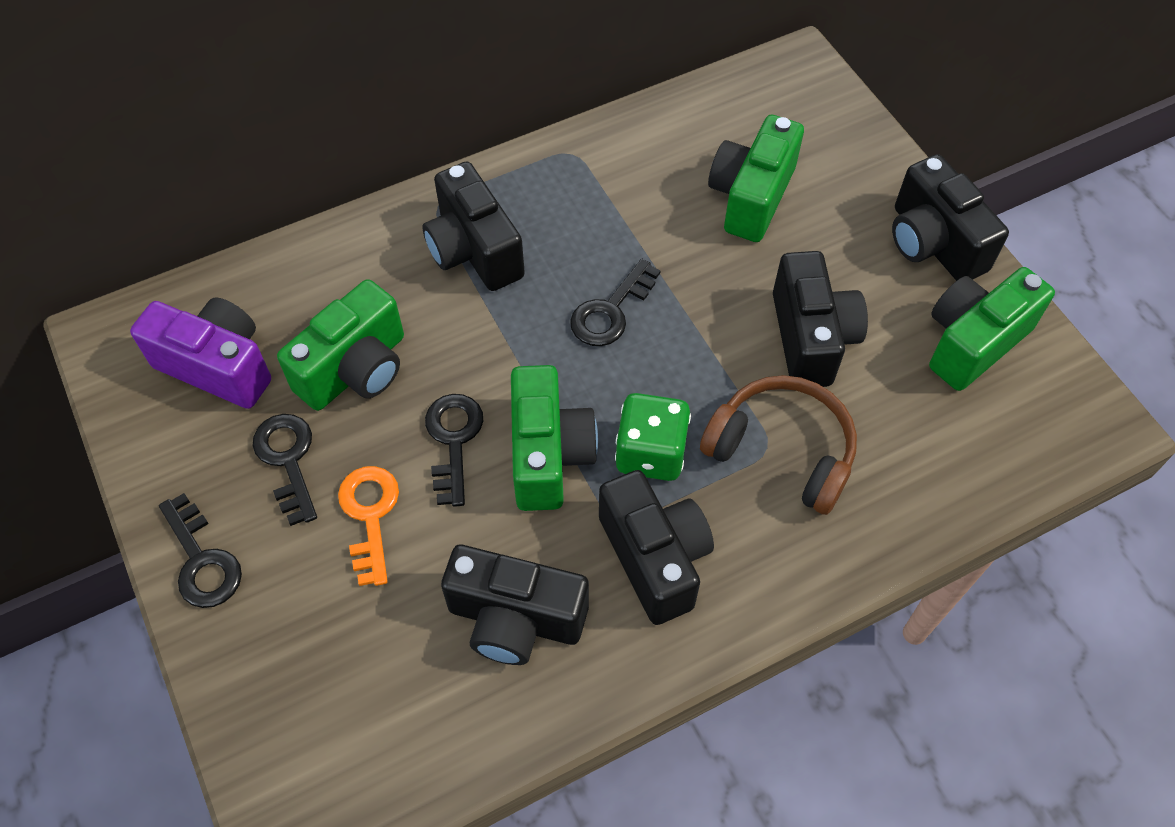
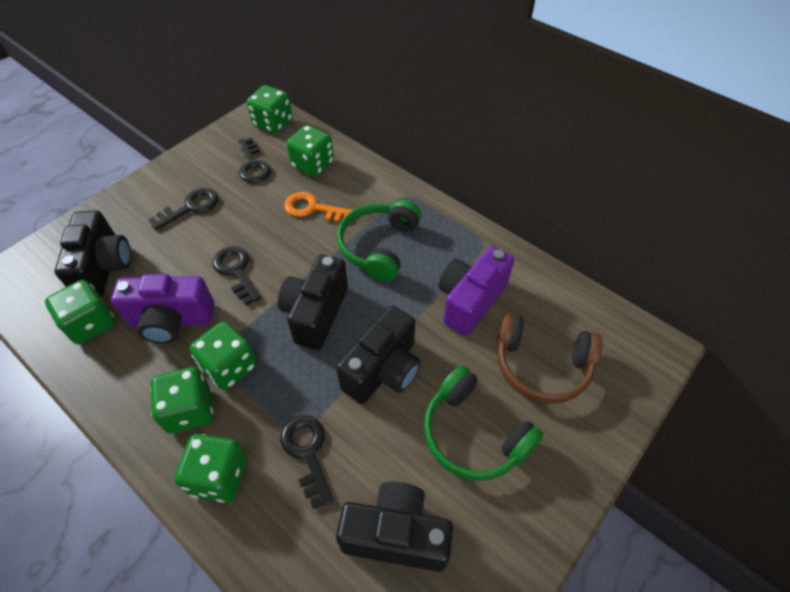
black camera: 5 -> 4
green camera: 4 -> 0
green dice: 1 -> 6
green headphones: 0 -> 2
purple camera: 1 -> 2

